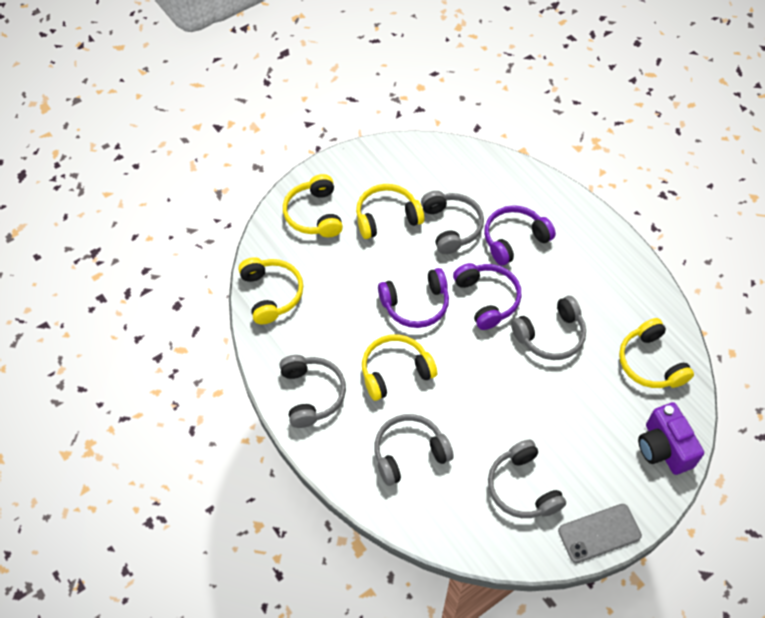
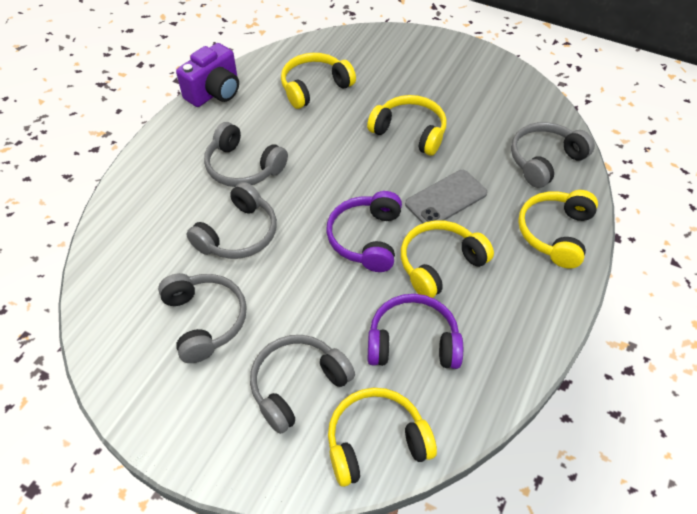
purple headphones: 3 -> 2

